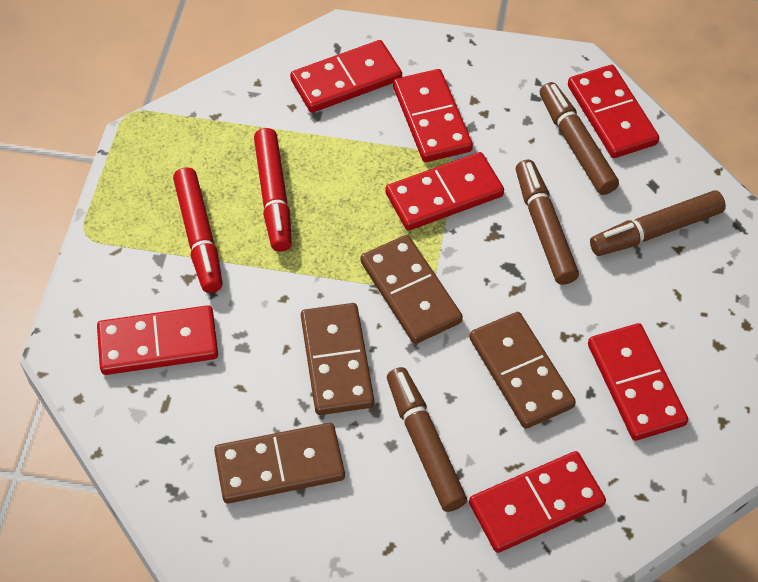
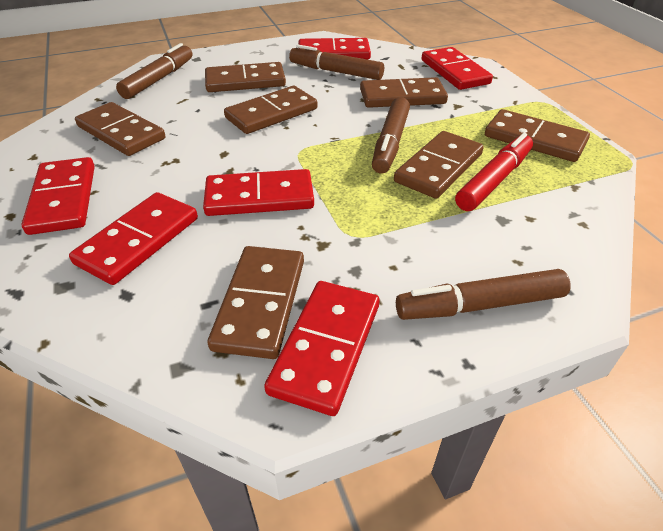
brown domino: 4 -> 7
red domino: 7 -> 6
red marker: 2 -> 1

